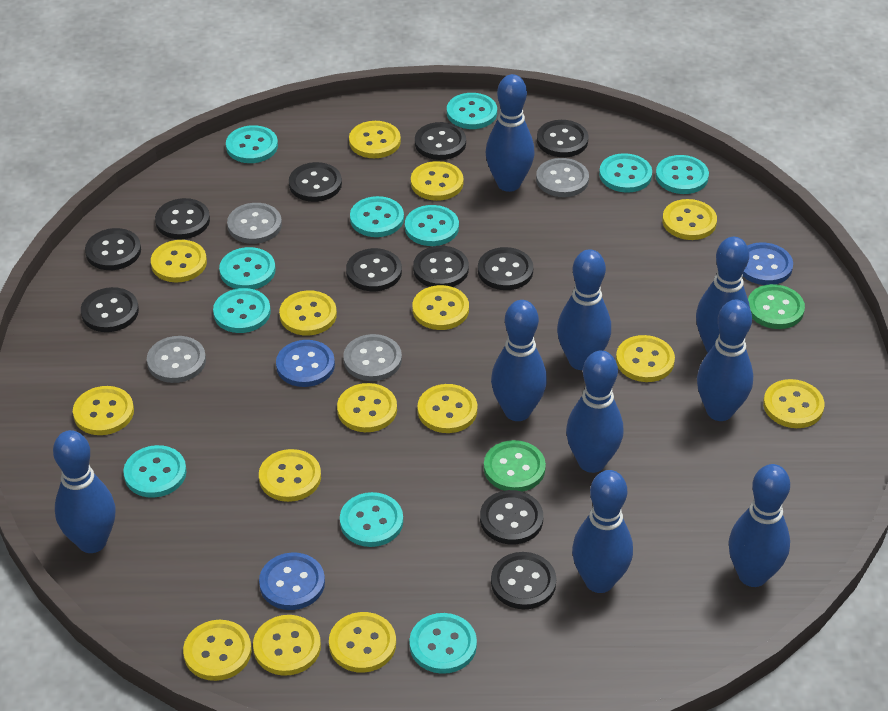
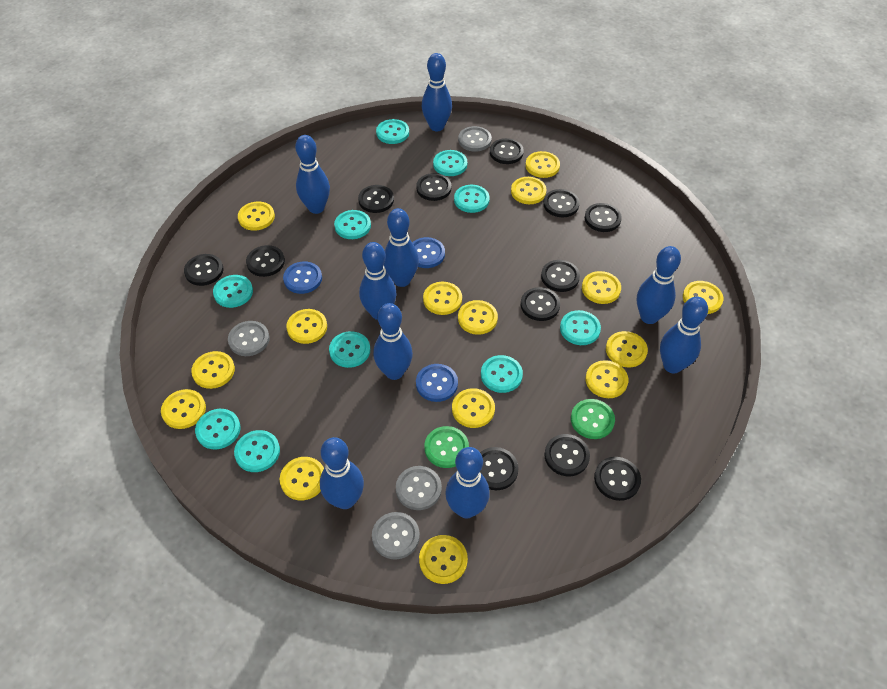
black button: 11 -> 12
turquoise button: 11 -> 10

